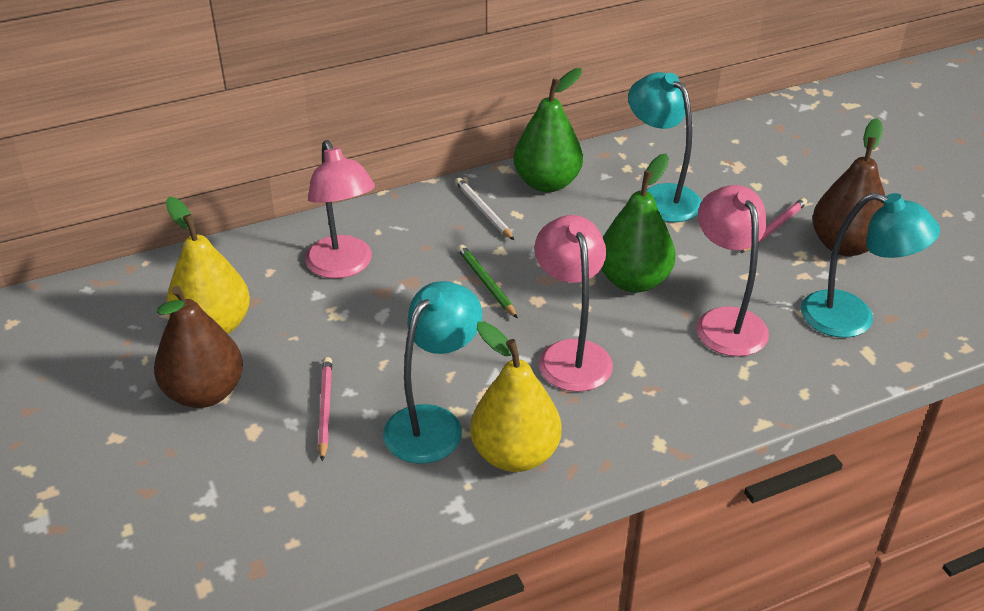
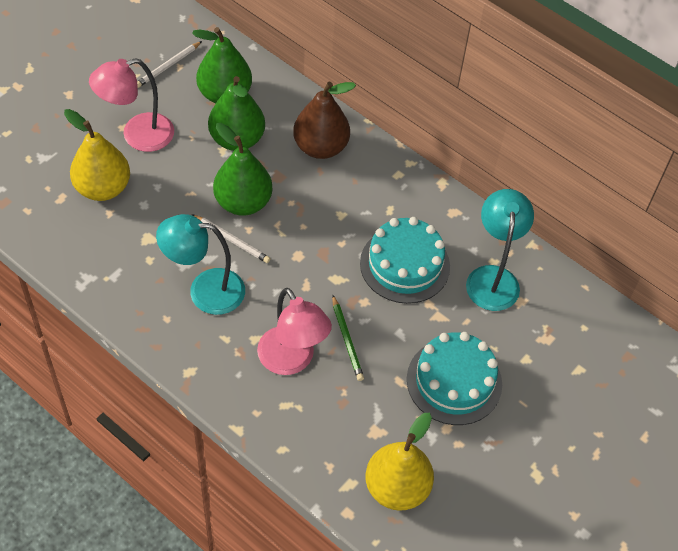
brown pear: 2 -> 1
green pear: 2 -> 3
pink lamp: 3 -> 2
pink pencil: 2 -> 0
turquoise cake: 0 -> 2
turquoise lamp: 3 -> 2
white pencil: 1 -> 2

